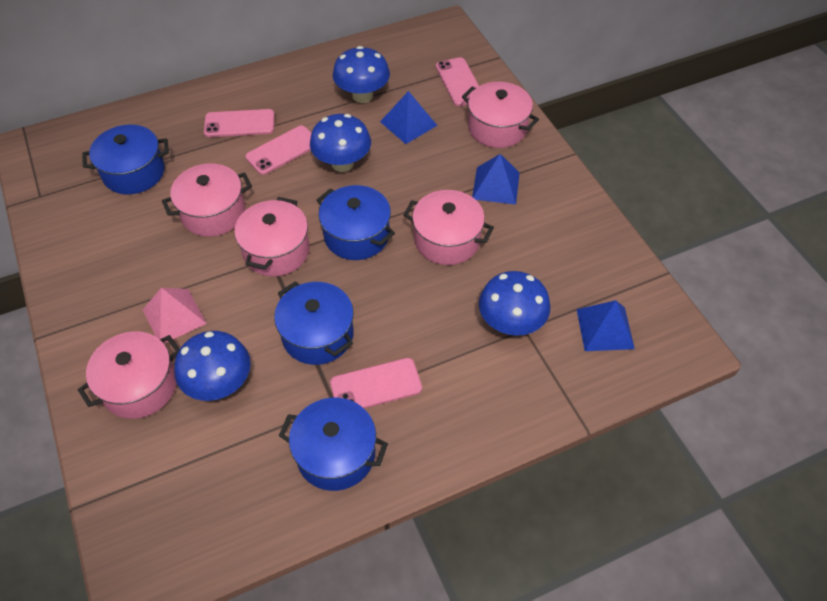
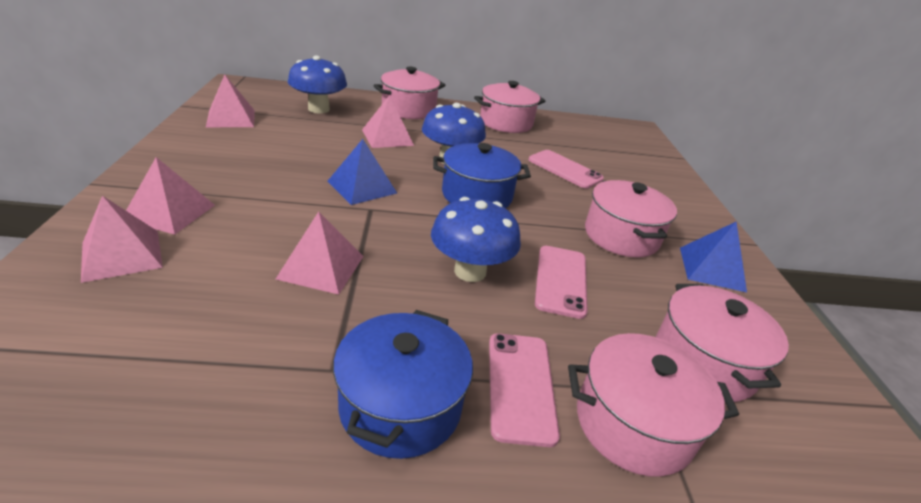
blue mushroom: 4 -> 3
blue pot: 4 -> 2
blue pyramid: 3 -> 2
pink phone: 4 -> 3
pink pyramid: 1 -> 5

